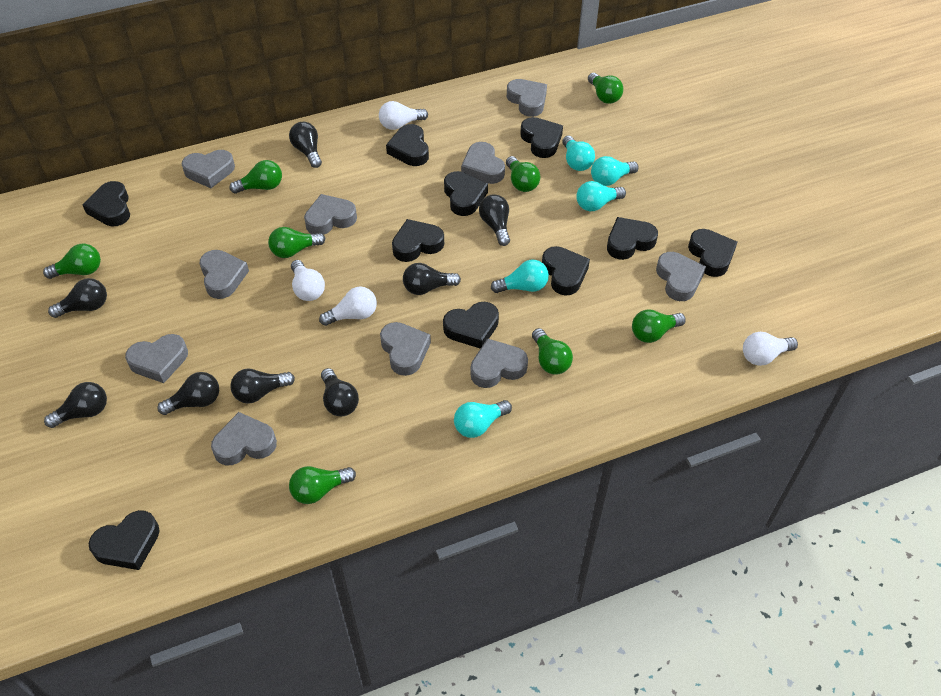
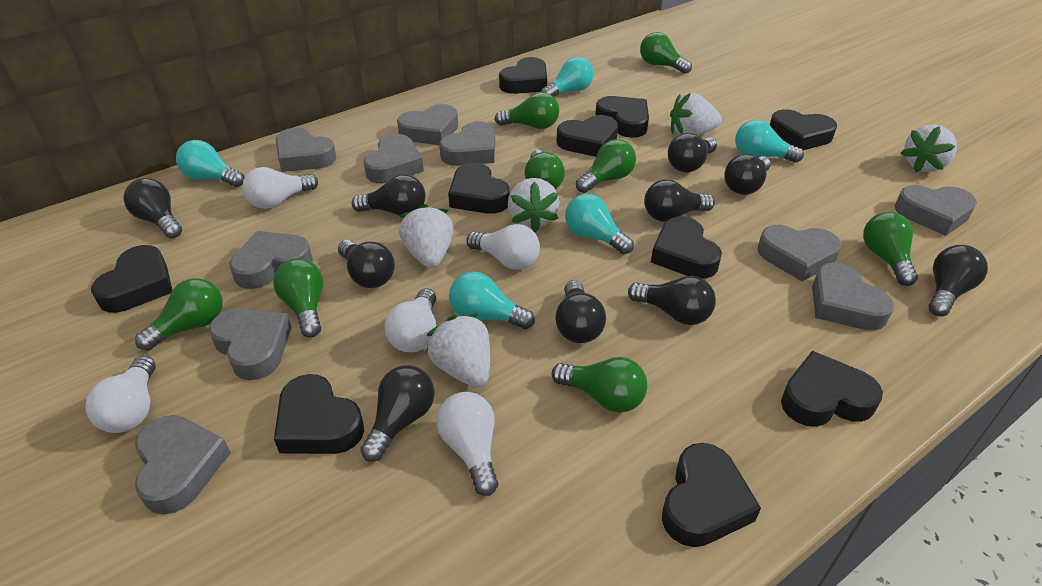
black light bulb: 8 -> 10
white light bulb: 4 -> 5
white strawberry: 0 -> 5

